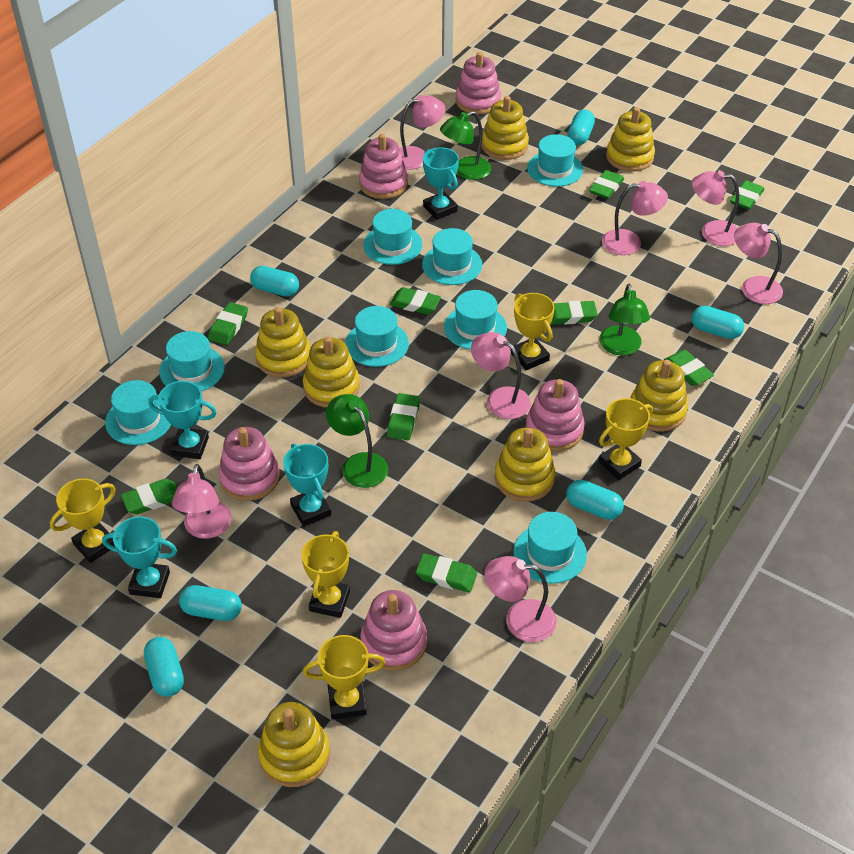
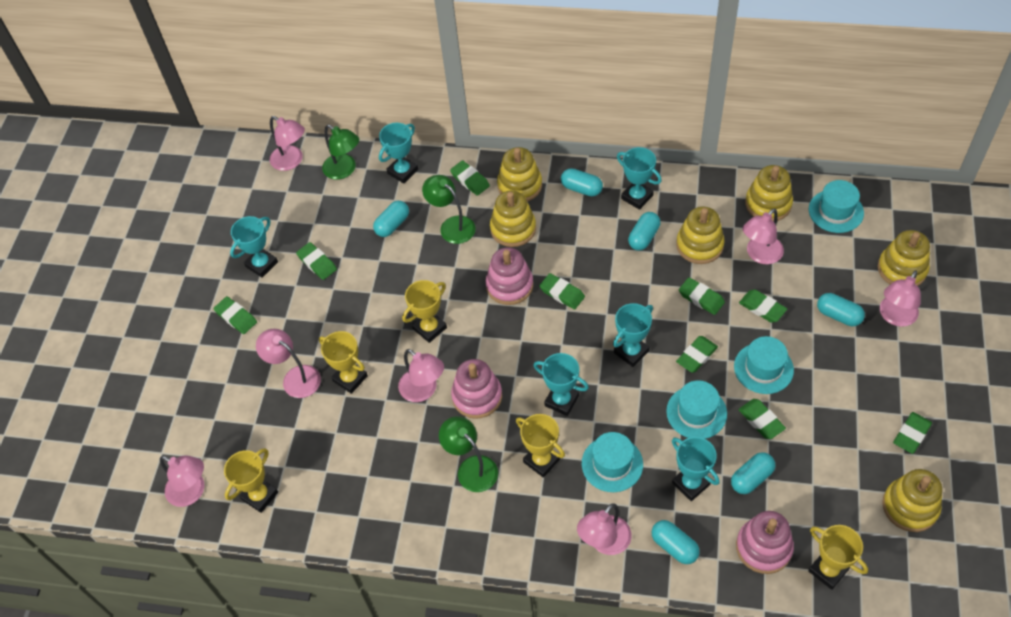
pink stacking toy: 5 -> 3
turquoise hat: 8 -> 4
turquoise trophy: 4 -> 6
yellow stacking toy: 7 -> 6

